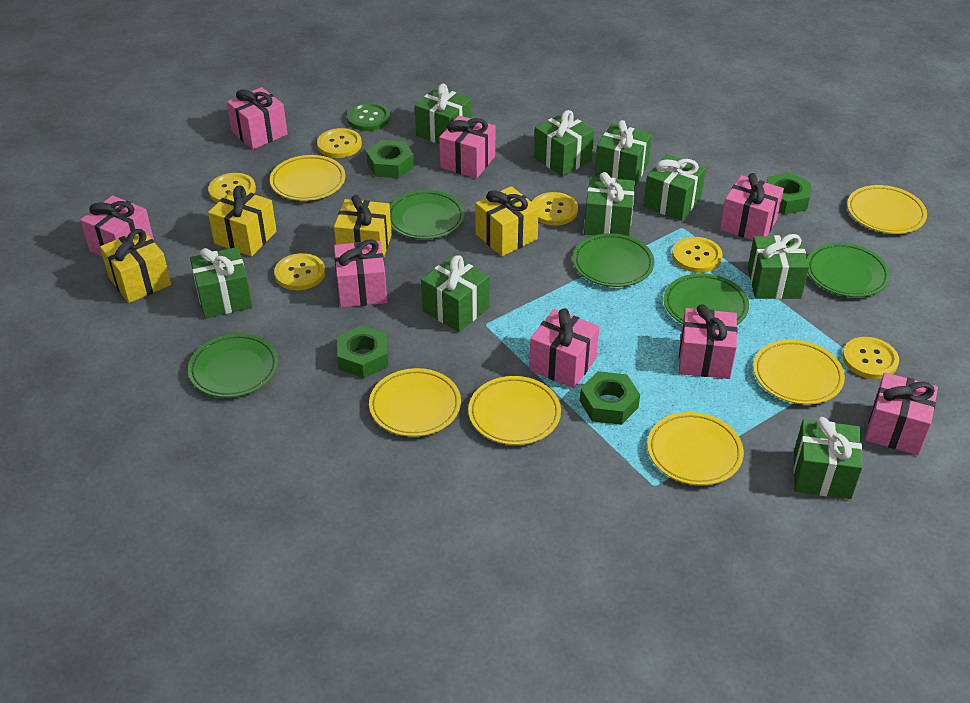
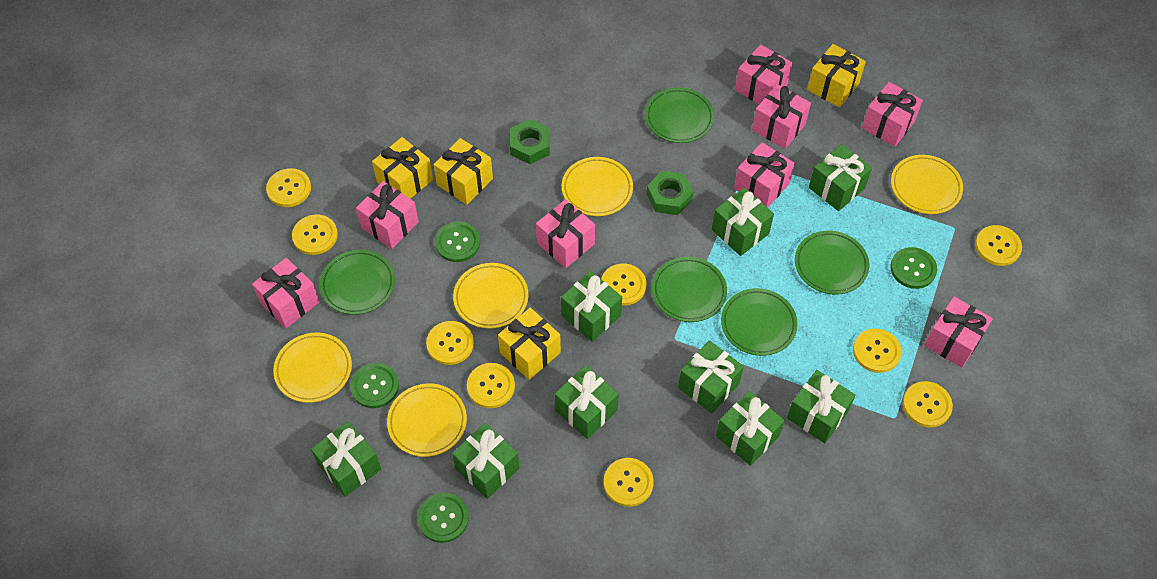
green button: 1 -> 4
green nut: 4 -> 2
yellow button: 6 -> 9
yellow plate: 6 -> 5

